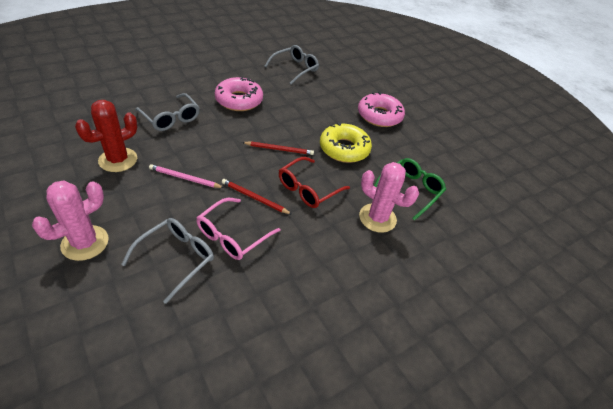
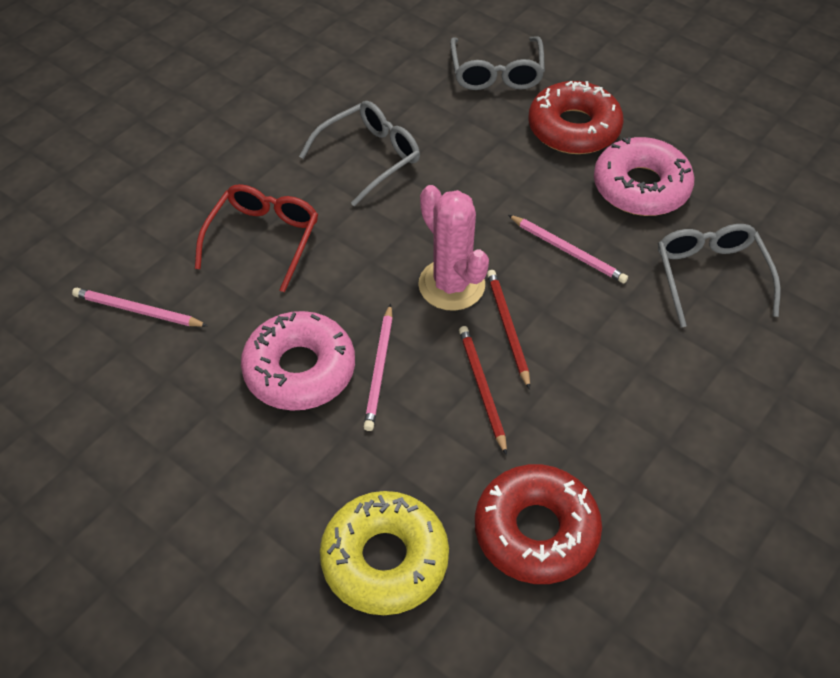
green glasses: 1 -> 0
pink cactus: 2 -> 1
pink glasses: 1 -> 0
pink pencil: 1 -> 3
red cactus: 1 -> 0
red donut: 0 -> 2

